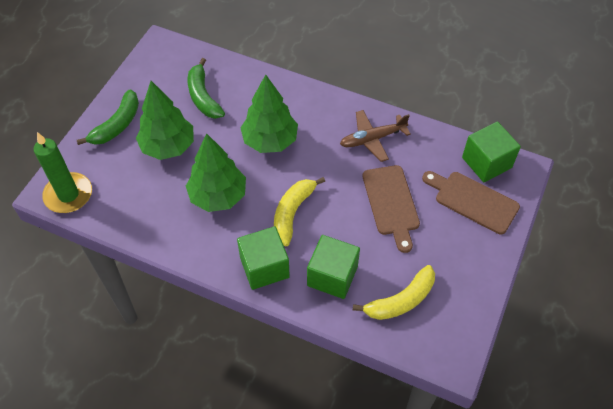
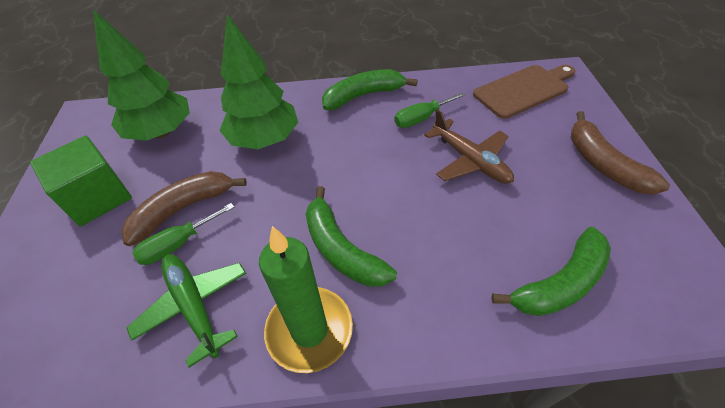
brown banana: 0 -> 2
brown cutting board: 2 -> 1
green banana: 2 -> 3
green cube: 3 -> 1
green plane: 0 -> 1
green screwdriver: 0 -> 2
green tree: 3 -> 2
yellow banana: 2 -> 0

